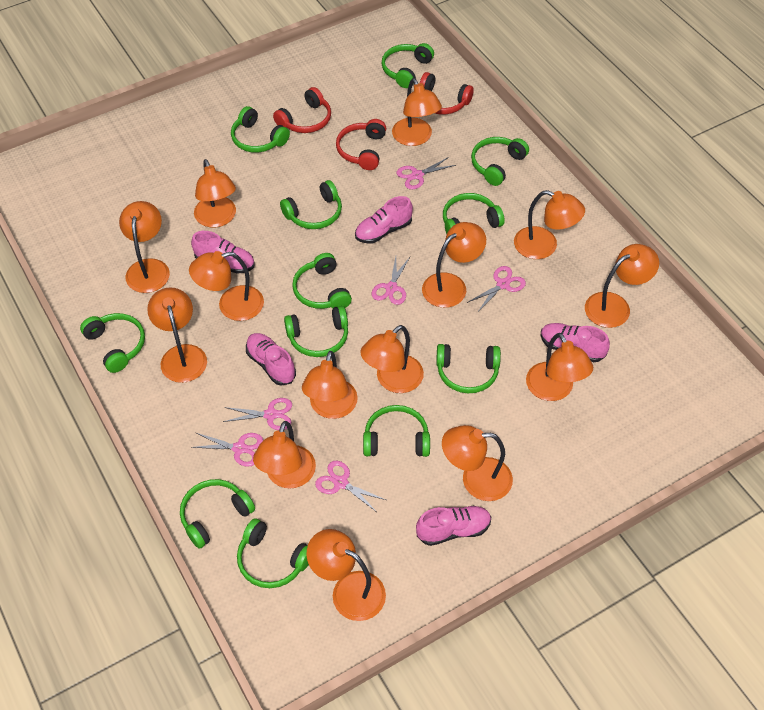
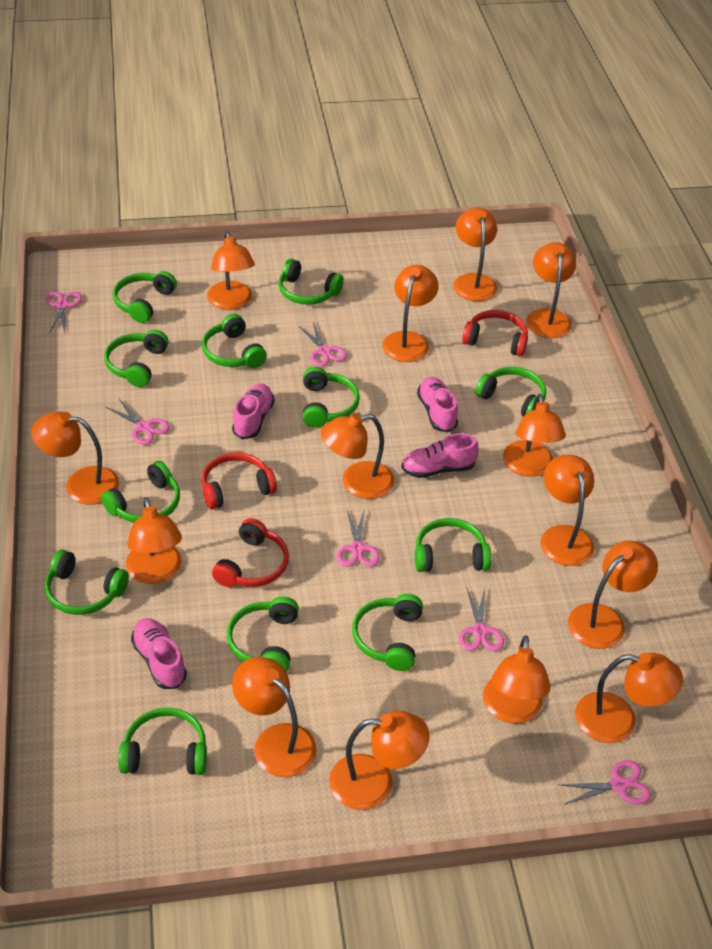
pink shoe: 5 -> 4

